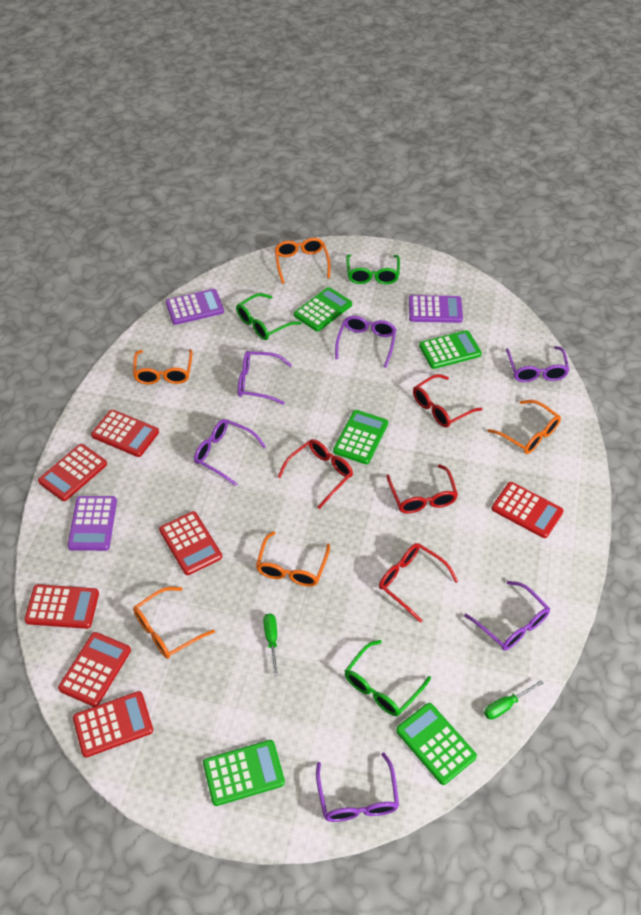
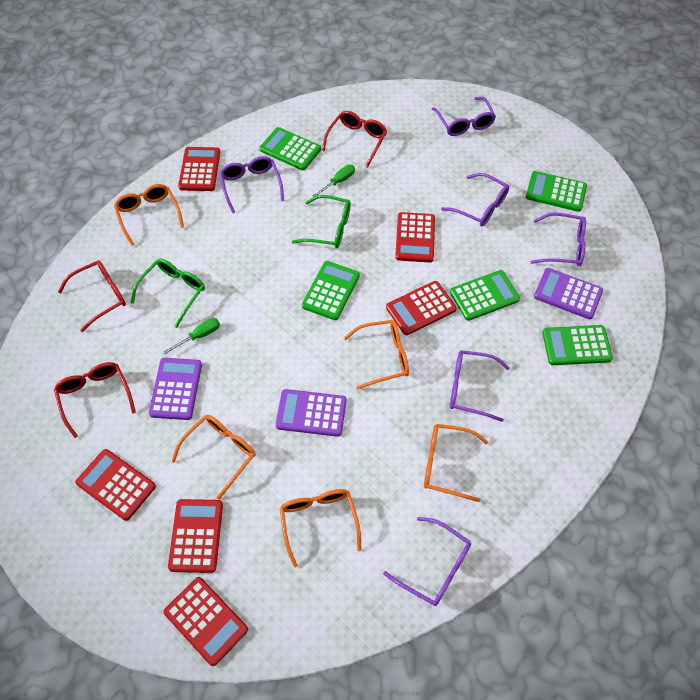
green glasses: 3 -> 2
red calculator: 7 -> 6
red glasses: 4 -> 3

